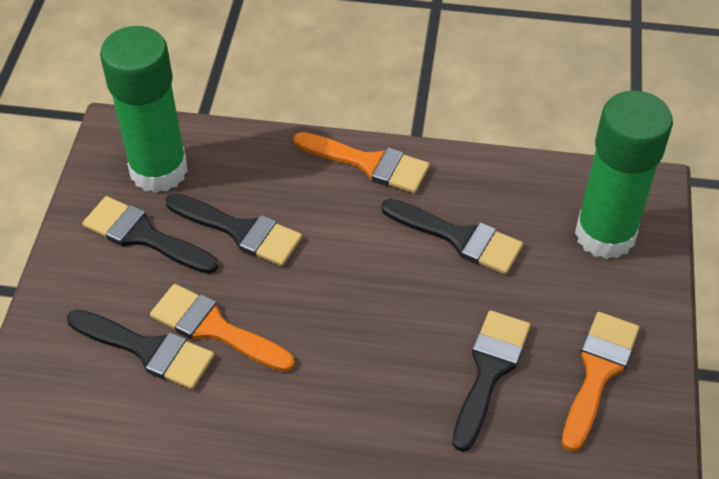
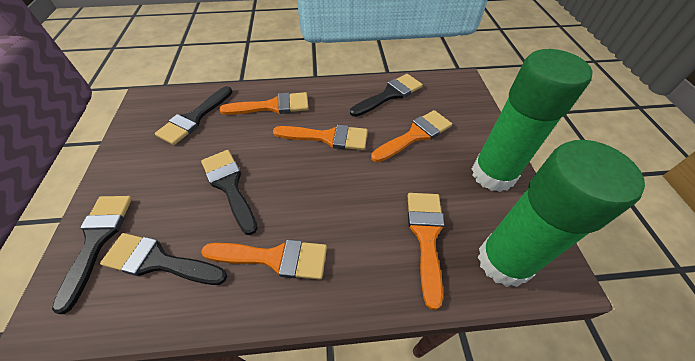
orange brush: 3 -> 5

